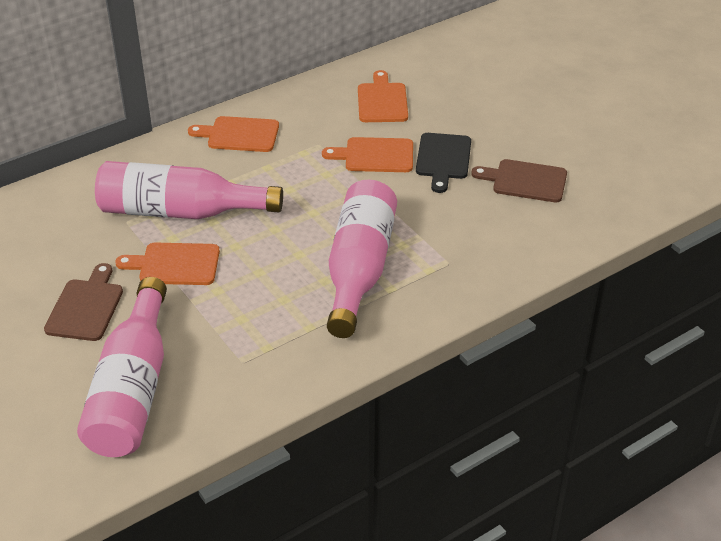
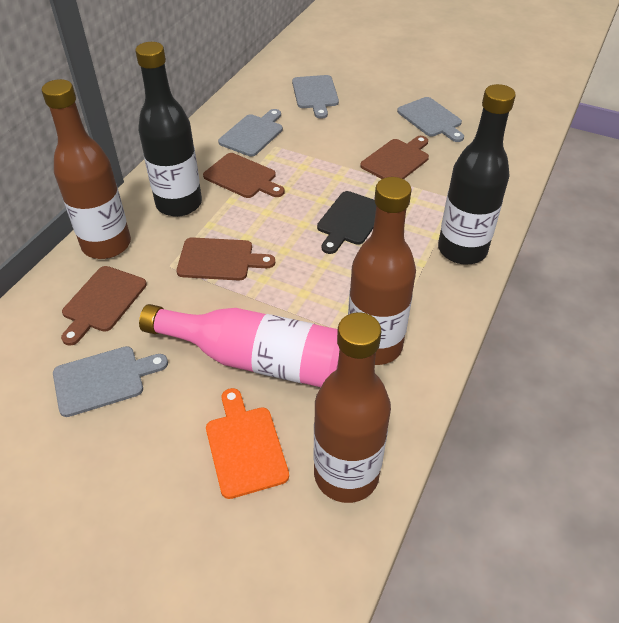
black bottle: 0 -> 2
brown bottle: 0 -> 3
brown cutting board: 2 -> 4
grey cutting board: 0 -> 4
orange cutting board: 4 -> 1
pink bottle: 3 -> 1

